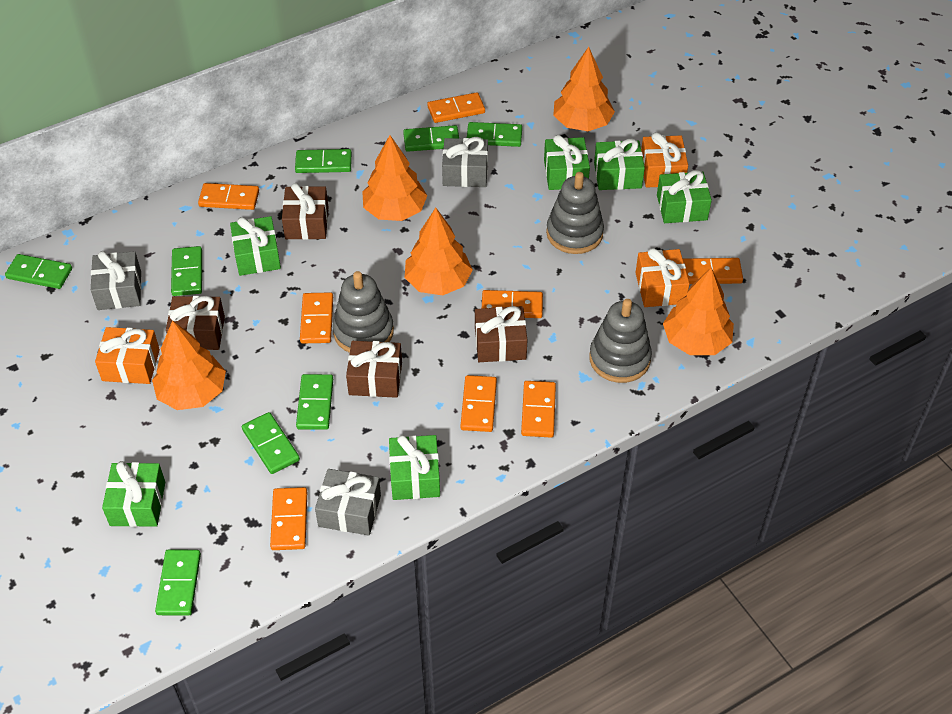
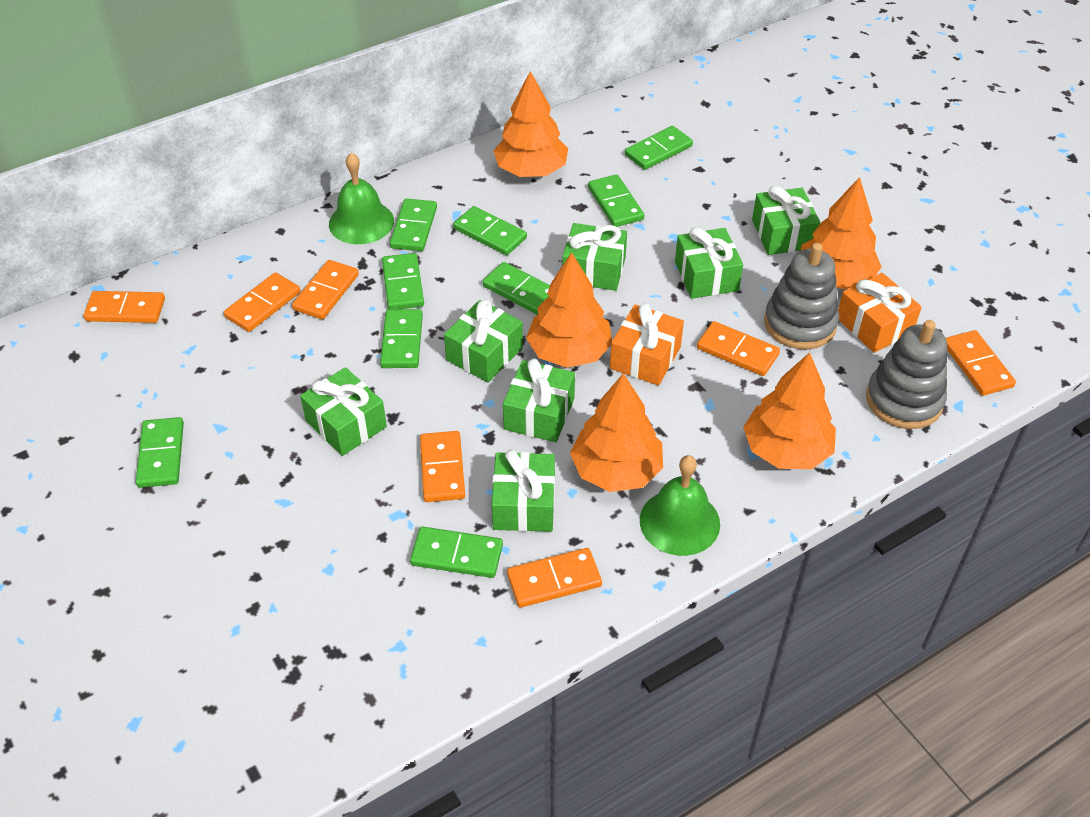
brown gift: 4 -> 0
green bell: 0 -> 2
green domino: 8 -> 9
green gift: 6 -> 7
grey gift: 3 -> 0
grey stacking toy: 3 -> 2
orange domino: 8 -> 7
orange gift: 3 -> 2

